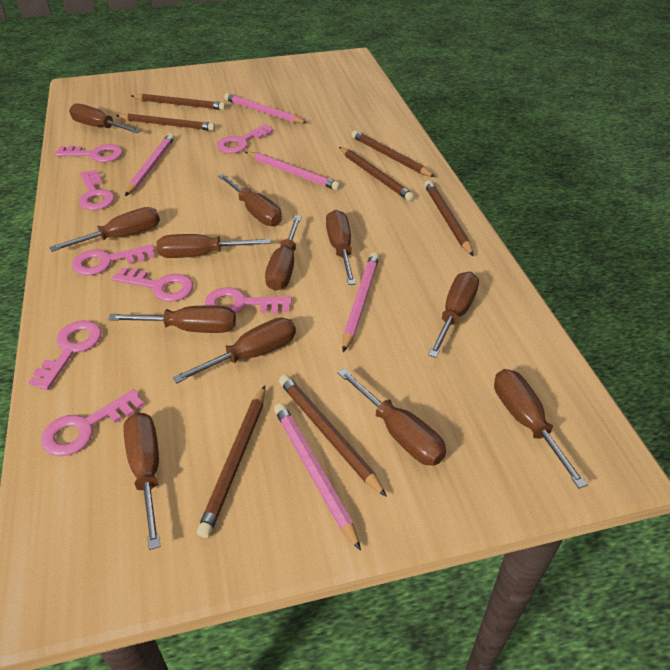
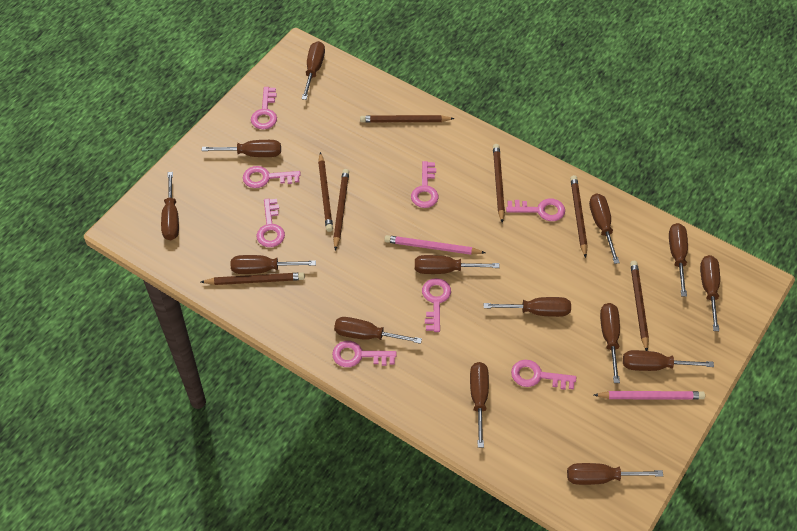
brown screwdriver: 12 -> 14
pink pencil: 5 -> 2

